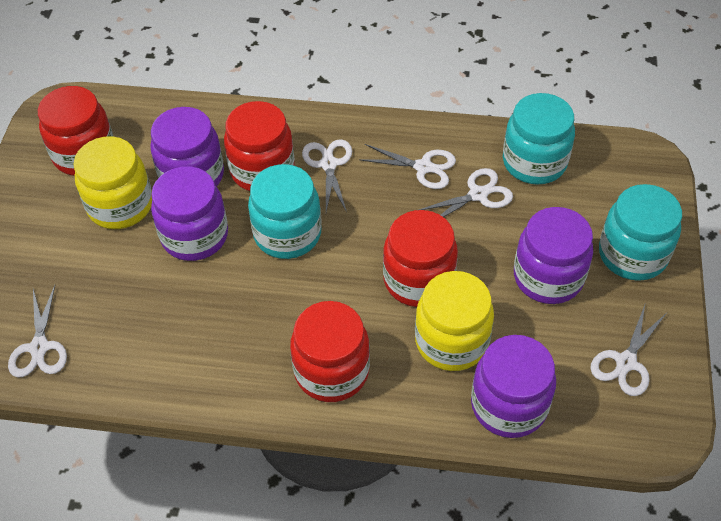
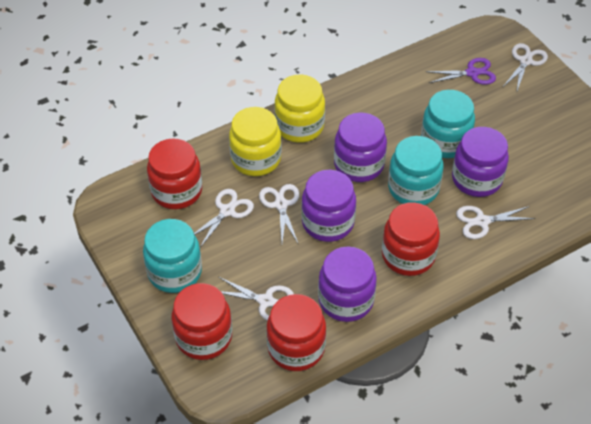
purple scissors: 0 -> 1

